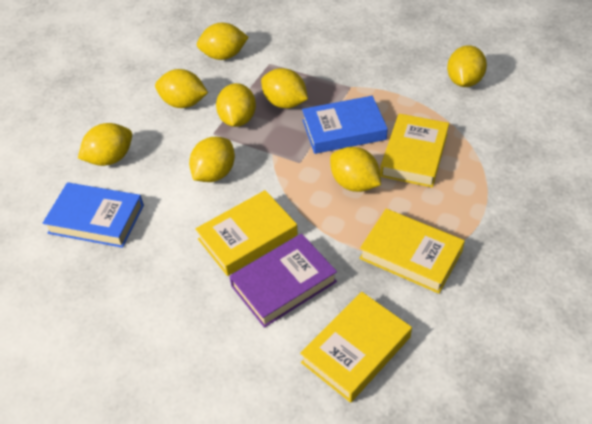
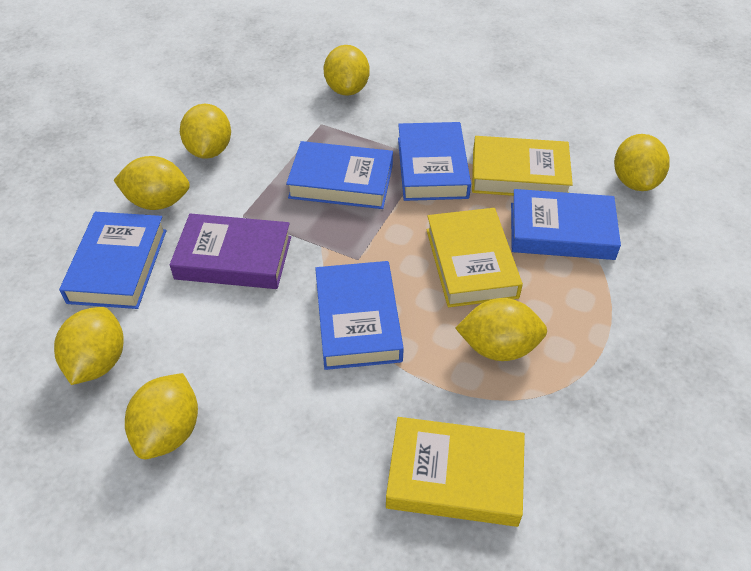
blue book: 2 -> 5
yellow book: 4 -> 3
yellow lemon: 8 -> 7

